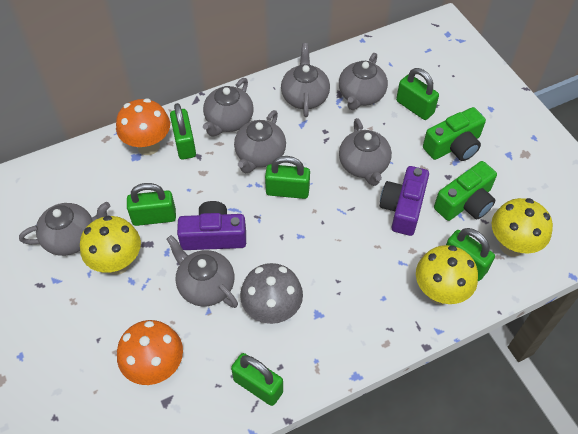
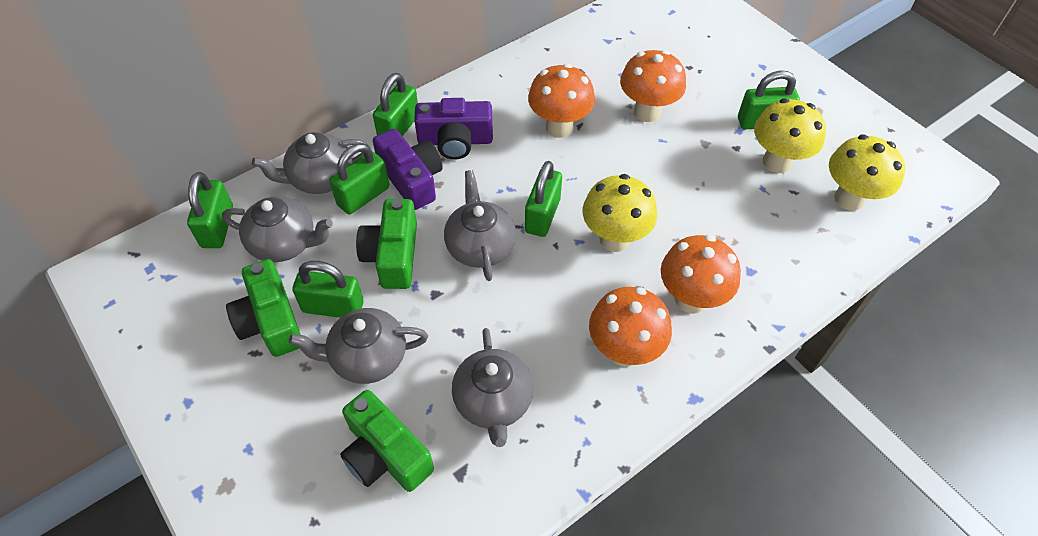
green camera: 2 -> 3
grey mushroom: 1 -> 0
grey teapot: 7 -> 5
orange mushroom: 2 -> 4

